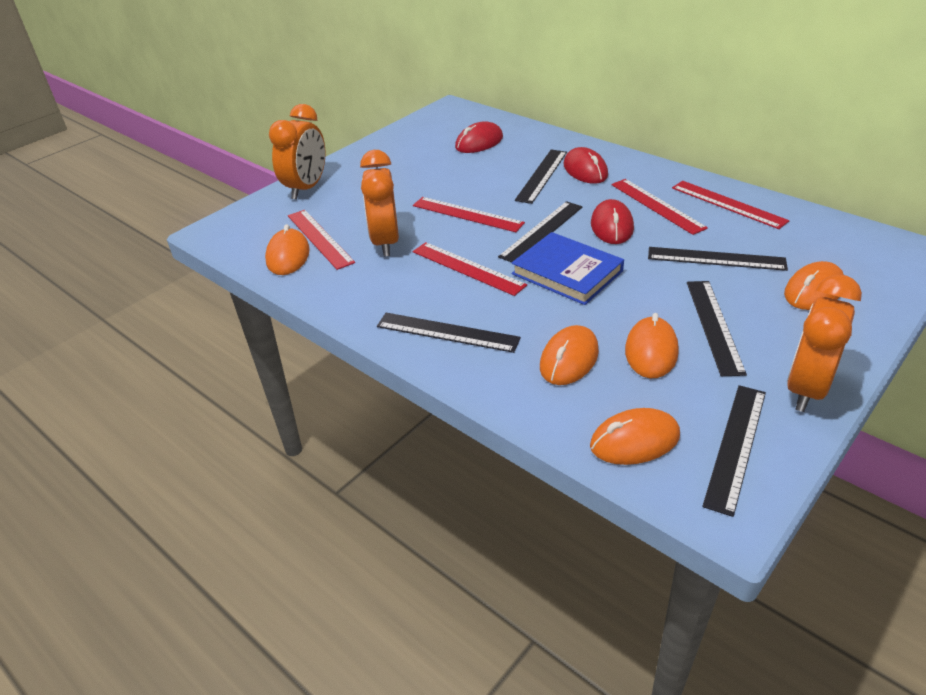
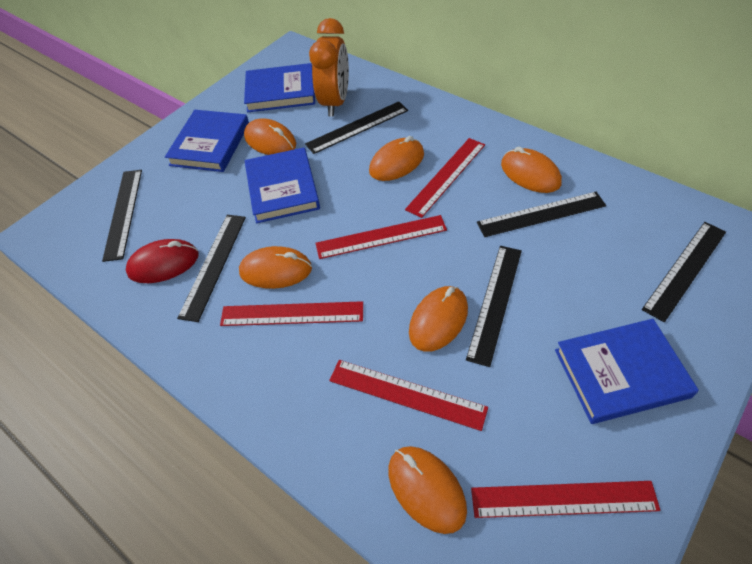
blue book: 1 -> 4
orange clock: 3 -> 1
orange mouse: 5 -> 6
red mouse: 3 -> 1

